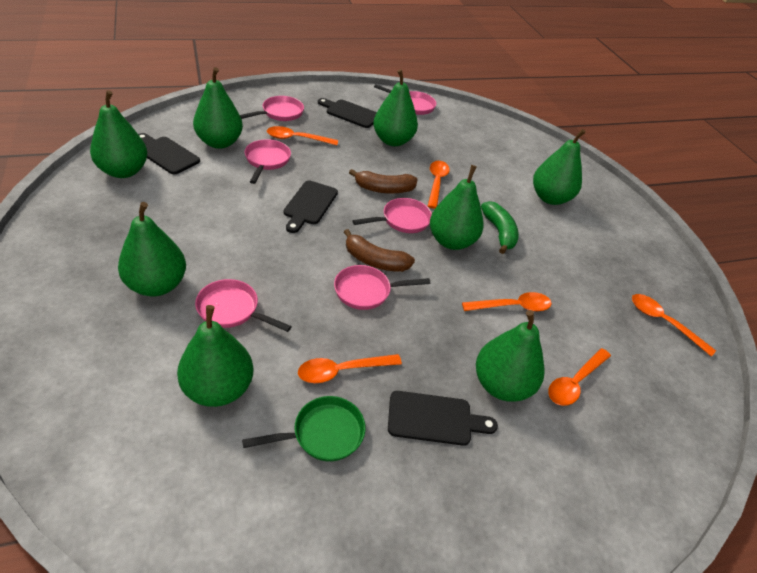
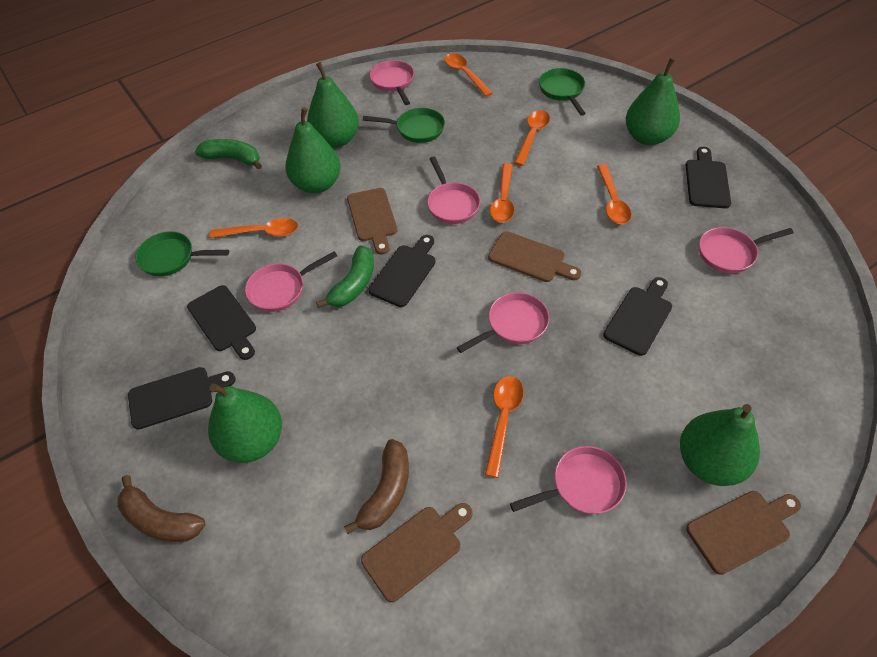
black cutting board: 4 -> 5
brown cutting board: 0 -> 4
green banana: 1 -> 2
green pan: 1 -> 3
green pear: 8 -> 5

